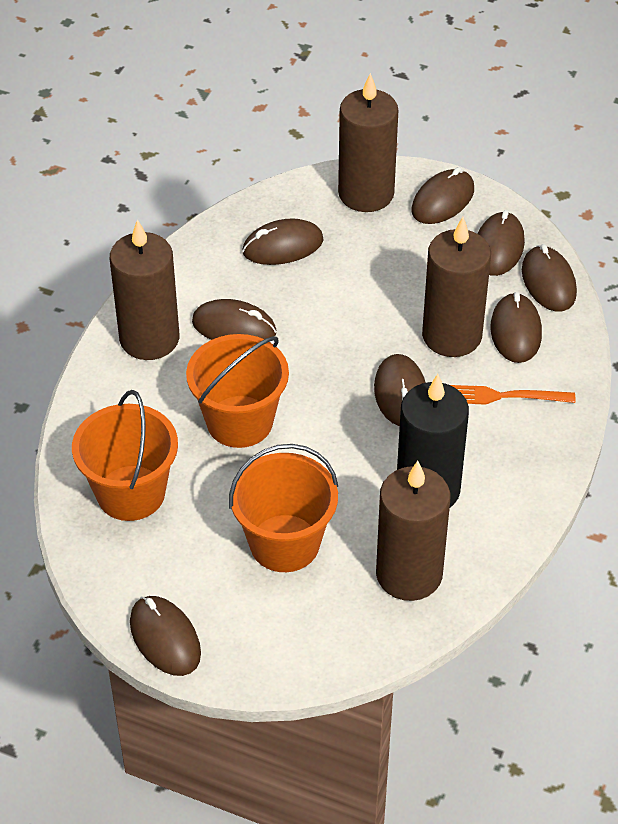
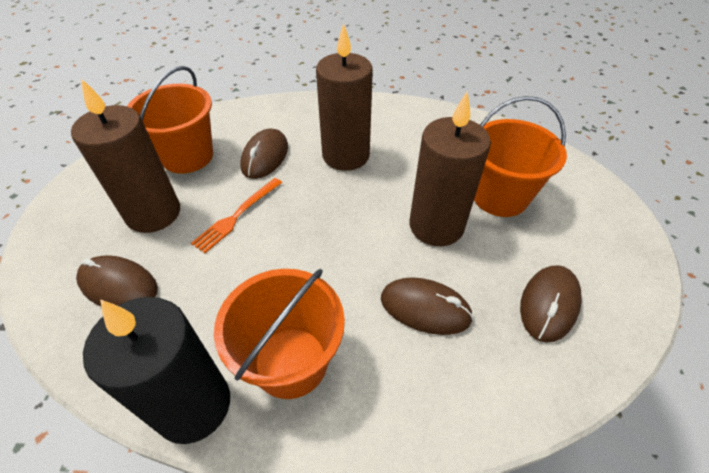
brown candle: 4 -> 3
brown mouse: 8 -> 4

